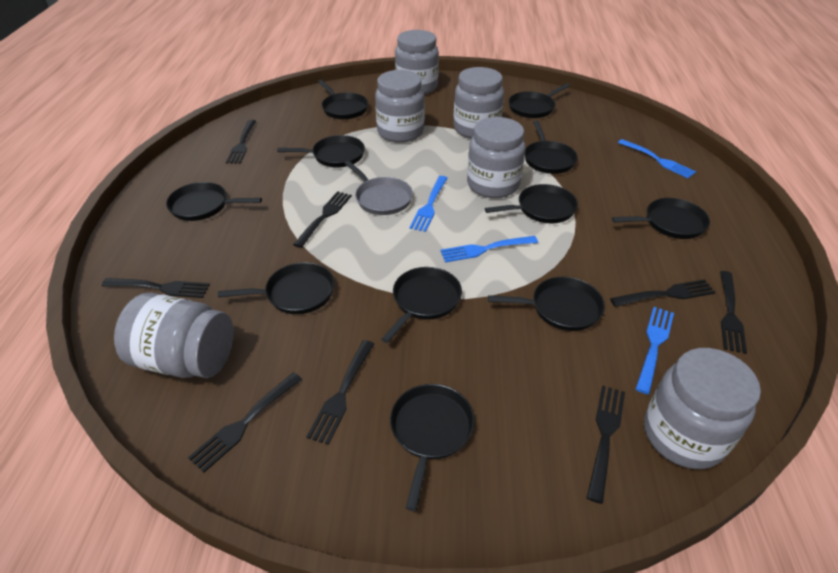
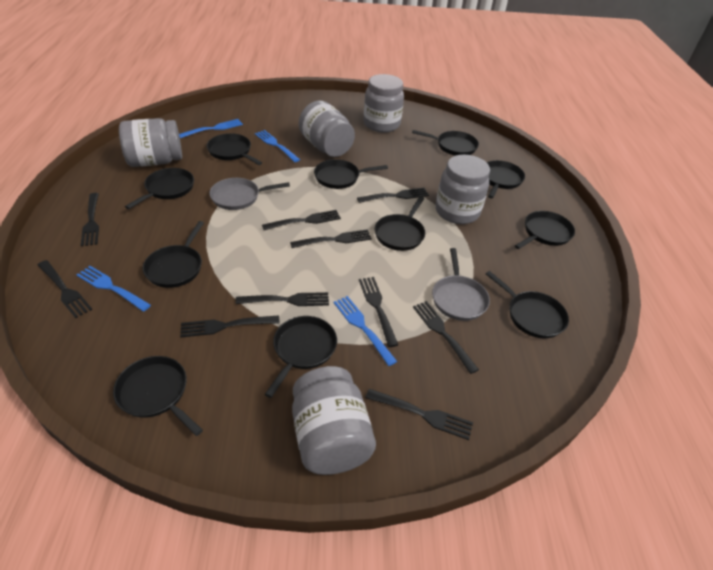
black fork: 8 -> 10
grey jar: 6 -> 5
grey pan: 1 -> 2

